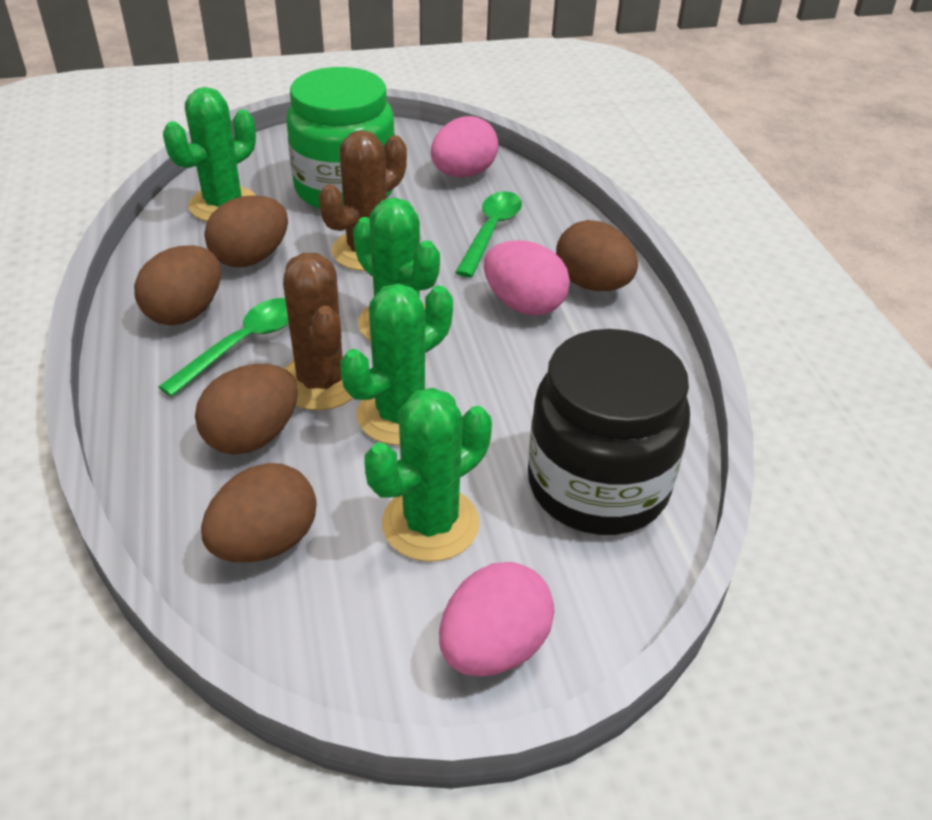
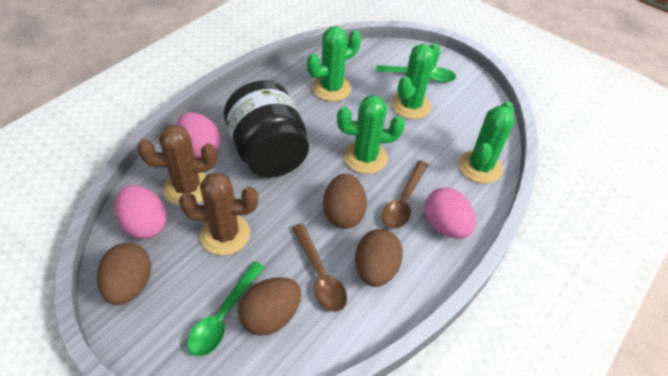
brown egg: 5 -> 4
brown spoon: 0 -> 2
green jar: 1 -> 0

